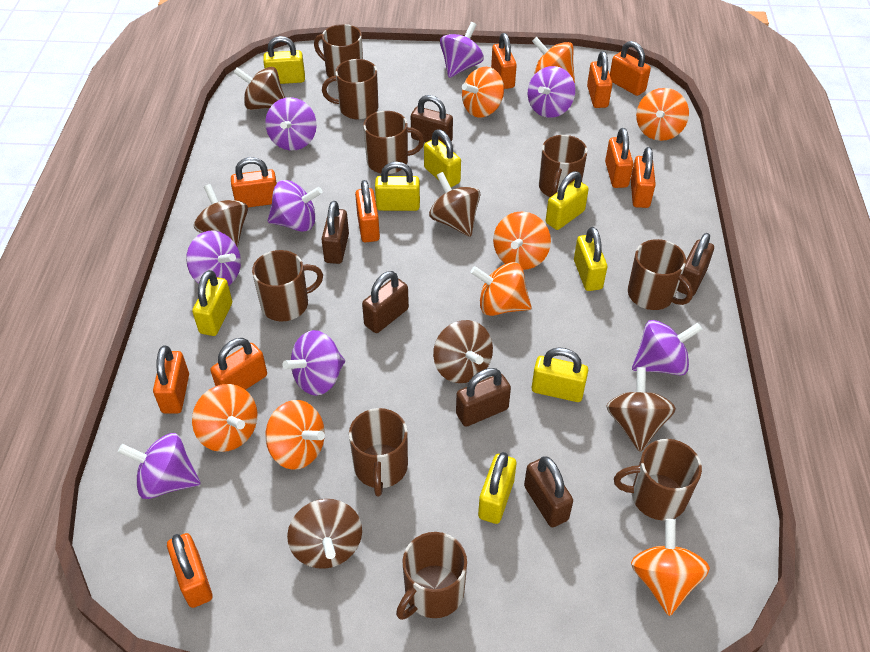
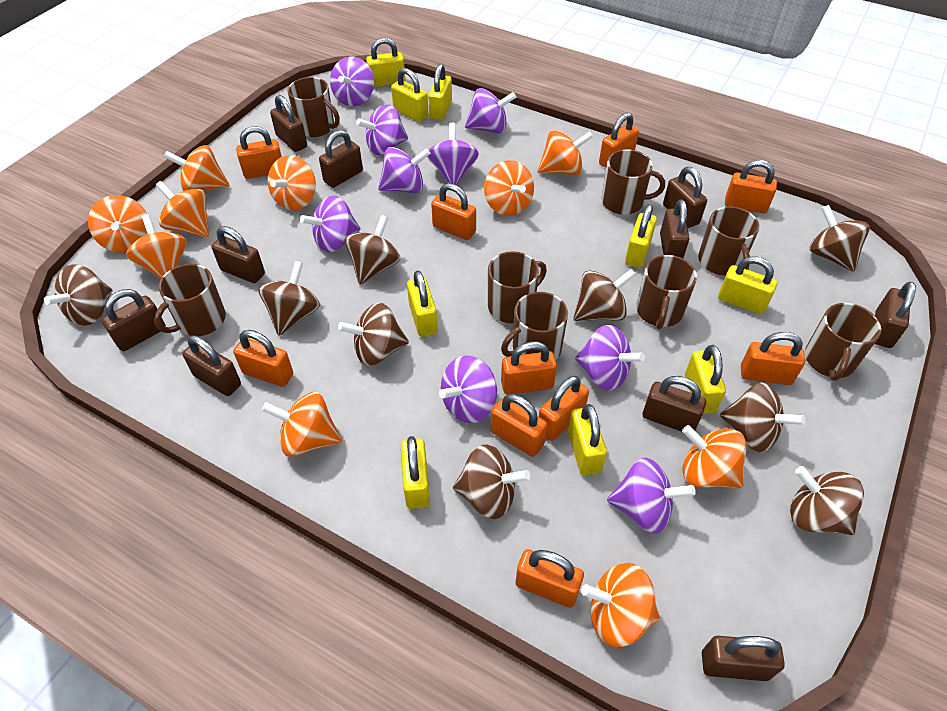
brown mug: 9 -> 8
brown padlock: 6 -> 10
brown spinning top: 6 -> 9
orange spinning top: 8 -> 10
purple spinning top: 8 -> 9
yellow padlock: 8 -> 9

